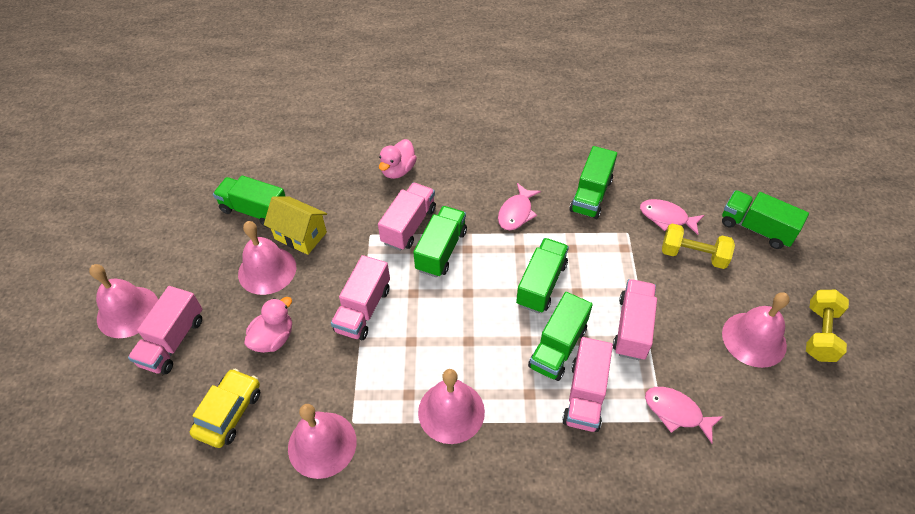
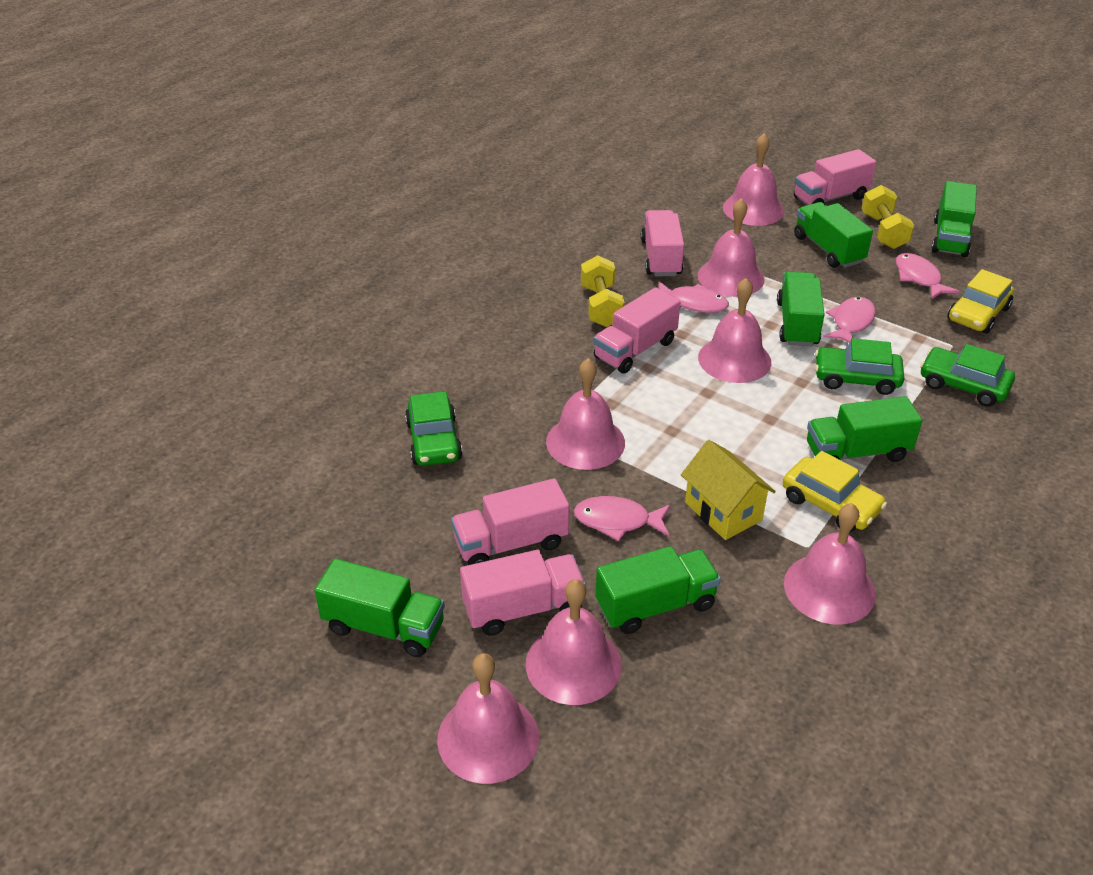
green car: 0 -> 3
pink bell: 5 -> 7
pink duck: 2 -> 0
pink fish: 3 -> 4
yellow car: 1 -> 2

